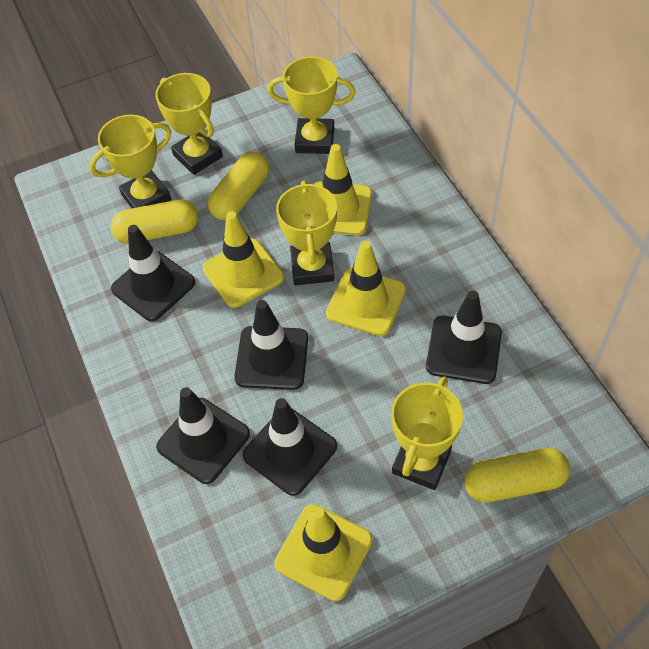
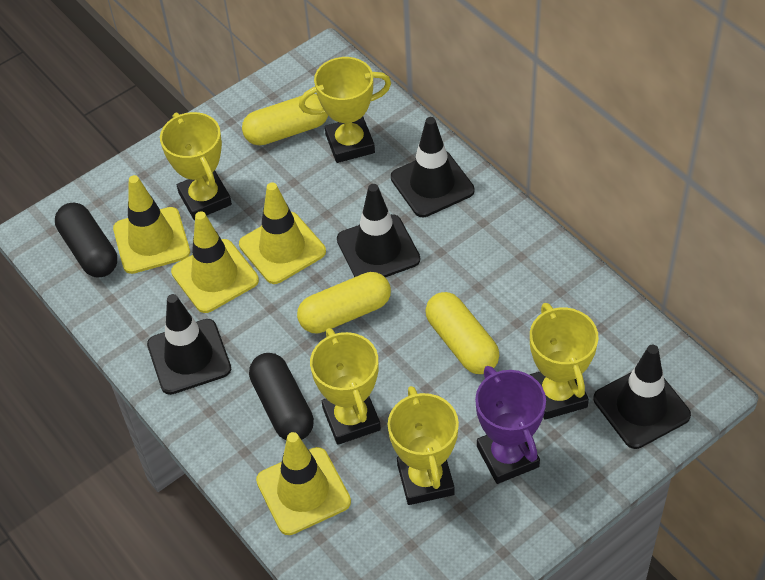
black capsule: 0 -> 2
black traffic cone: 5 -> 4
purple trophy: 0 -> 1

